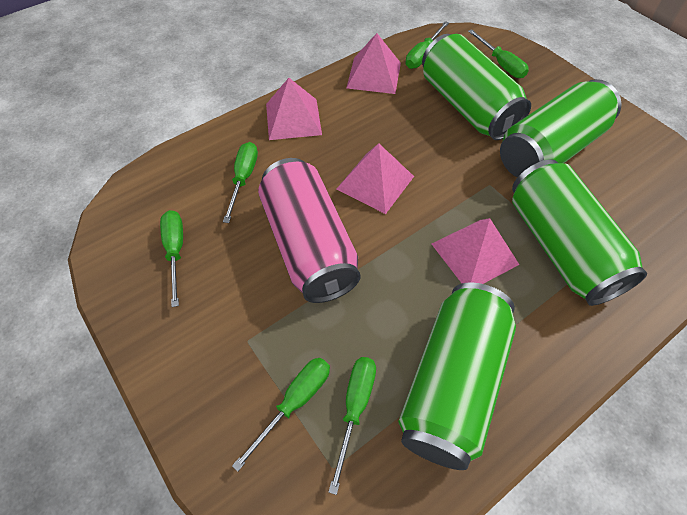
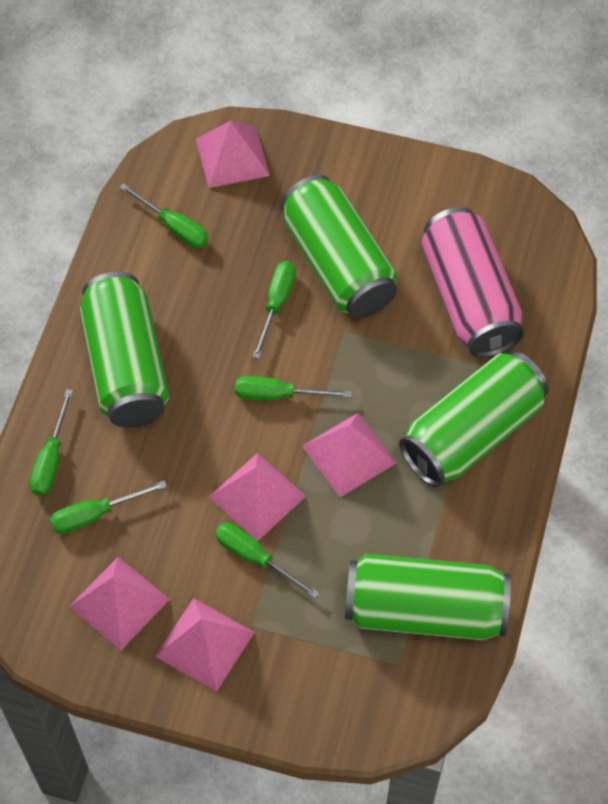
pink pyramid: 4 -> 5

